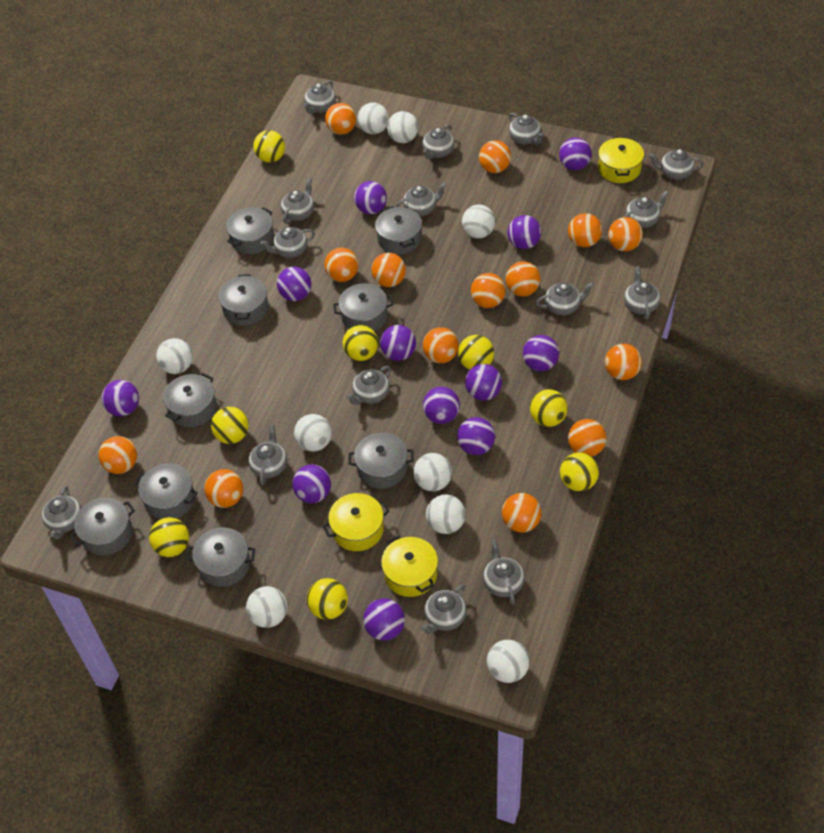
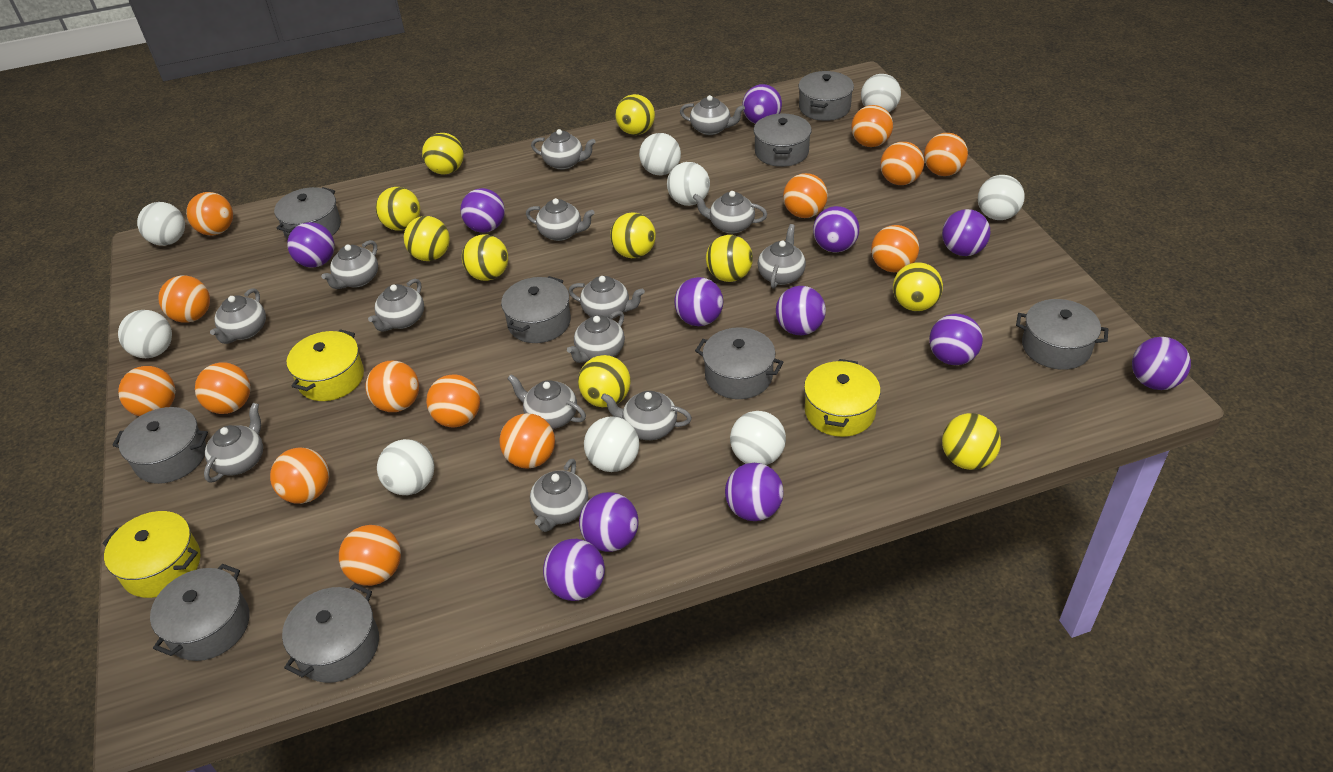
grey teapot: 15 -> 14
yellow ball: 8 -> 10

